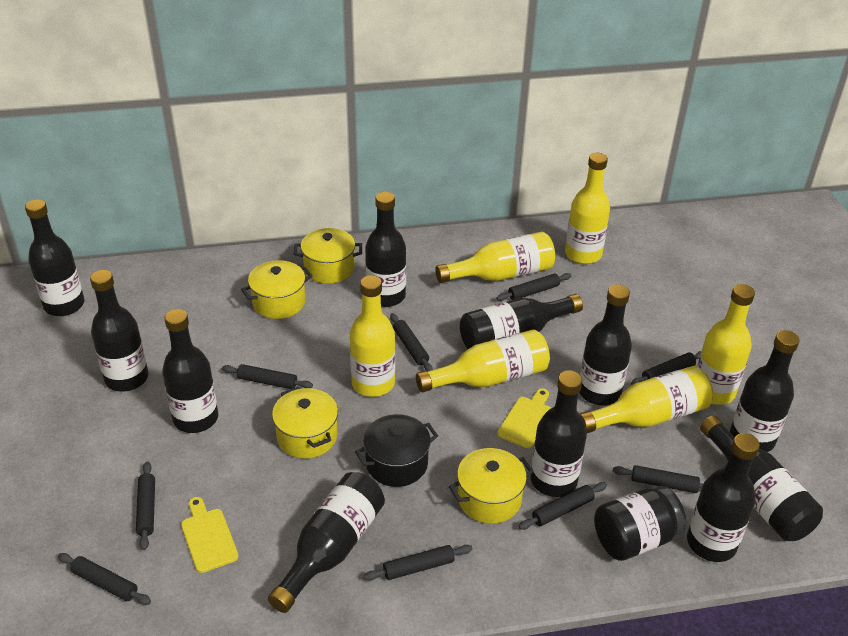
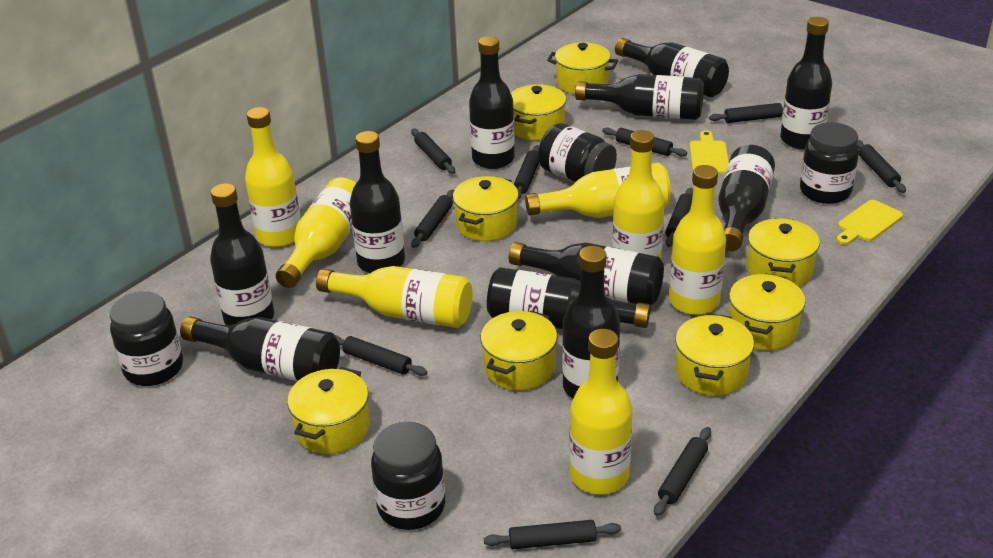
black jar: 1 -> 4
black pot: 1 -> 0
black rolling pin: 9 -> 10
yellow bottle: 6 -> 7
yellow pot: 4 -> 8

